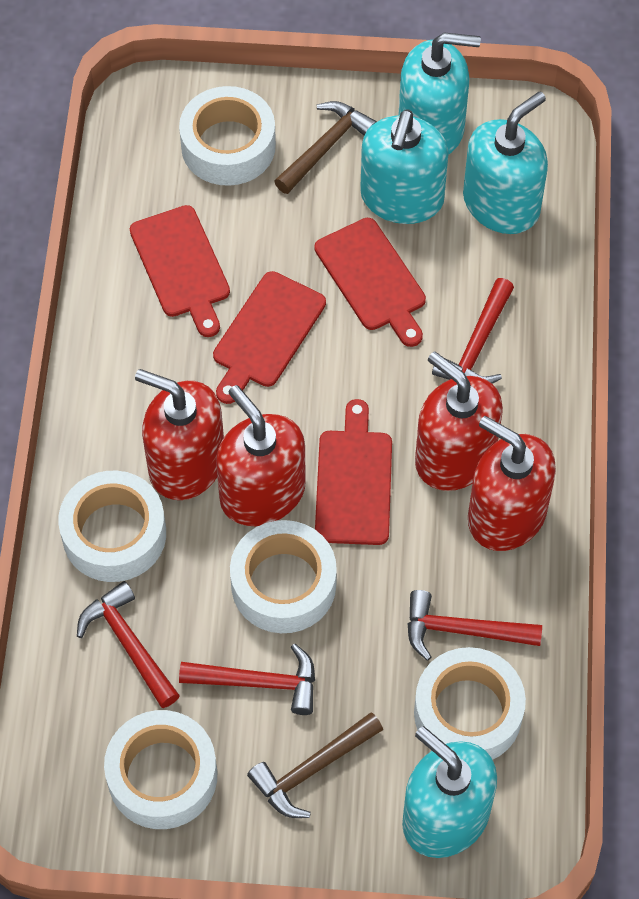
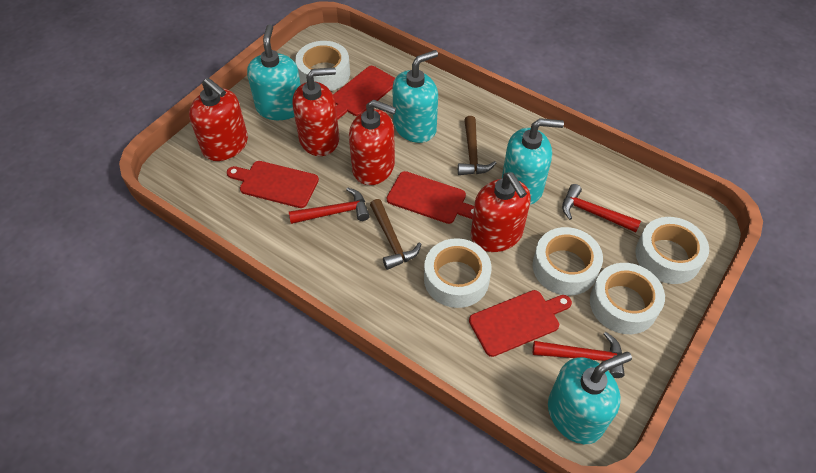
red hammer: 4 -> 3

